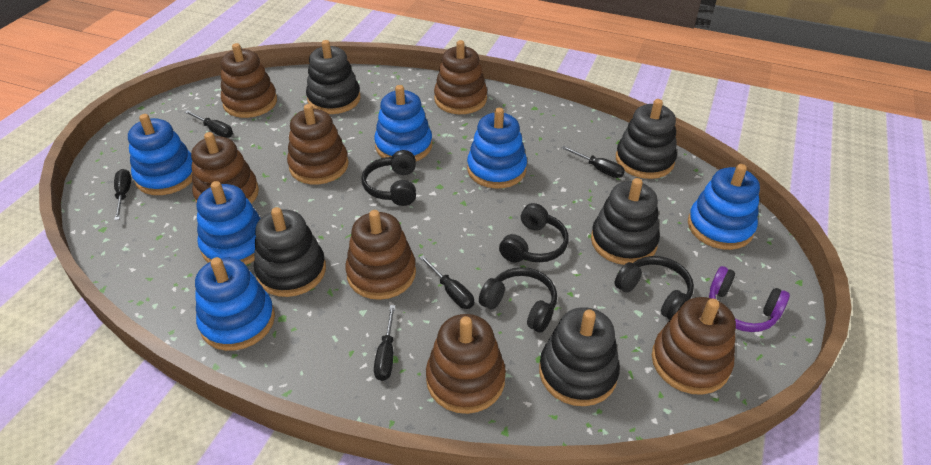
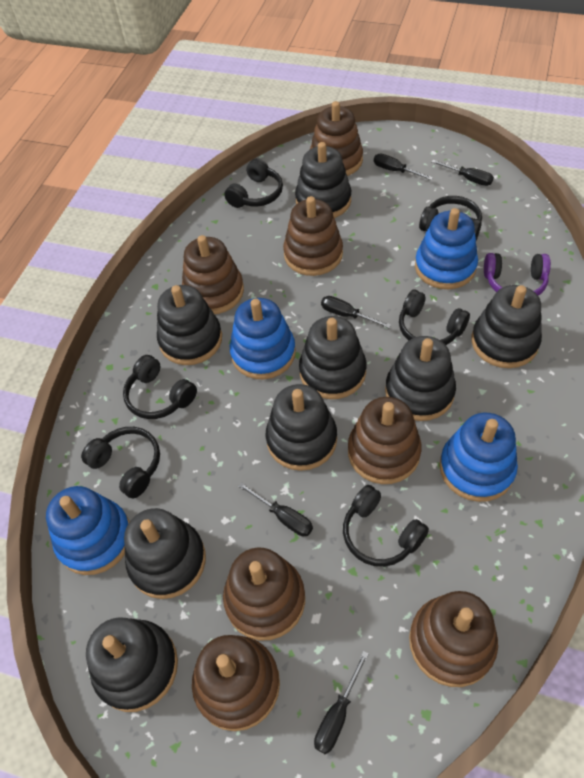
black headphones: 4 -> 6
black stacking toy: 5 -> 8
blue stacking toy: 6 -> 4

